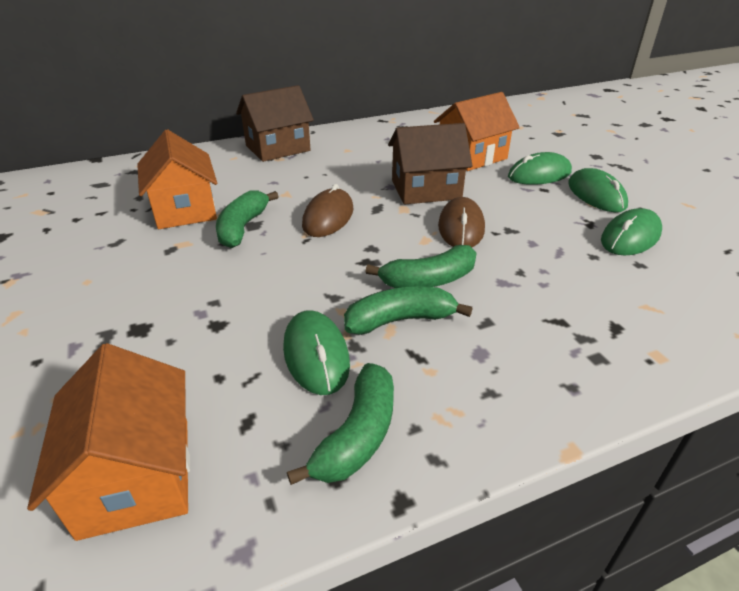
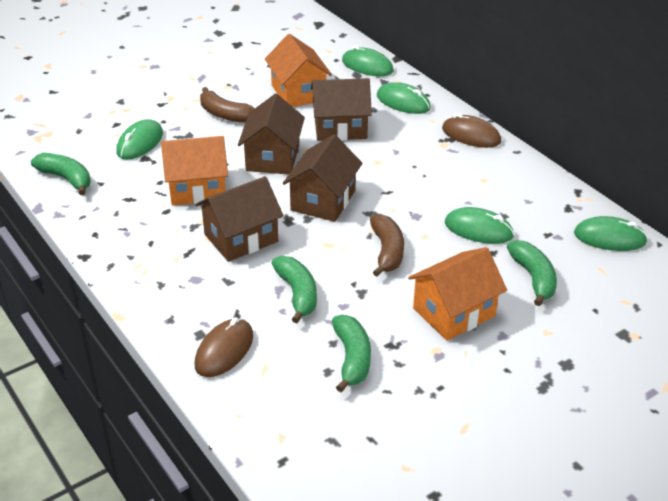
brown banana: 0 -> 2
brown house: 2 -> 4
green mouse: 4 -> 5

